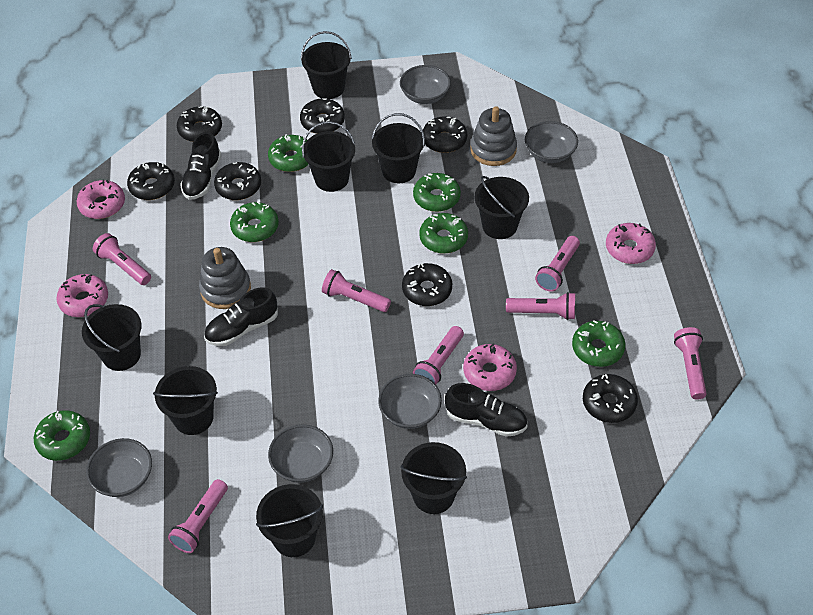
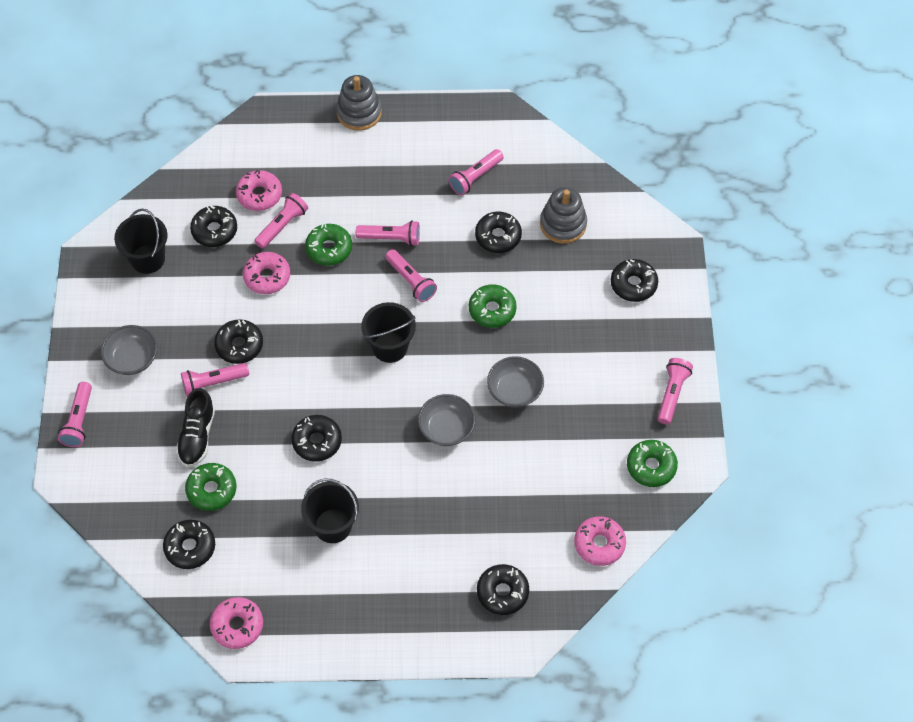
black bucket: 8 -> 3
black shoe: 3 -> 1
green donut: 6 -> 4
grey bowl: 5 -> 3

